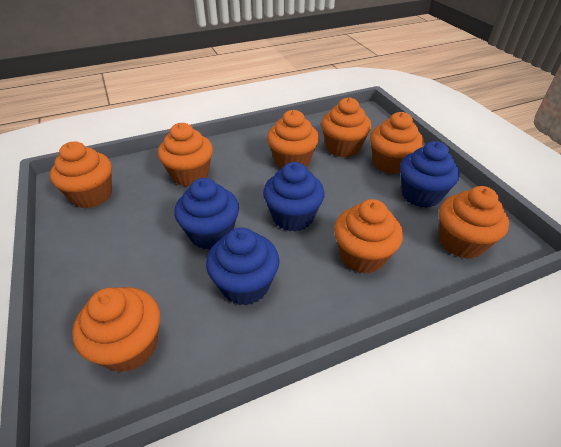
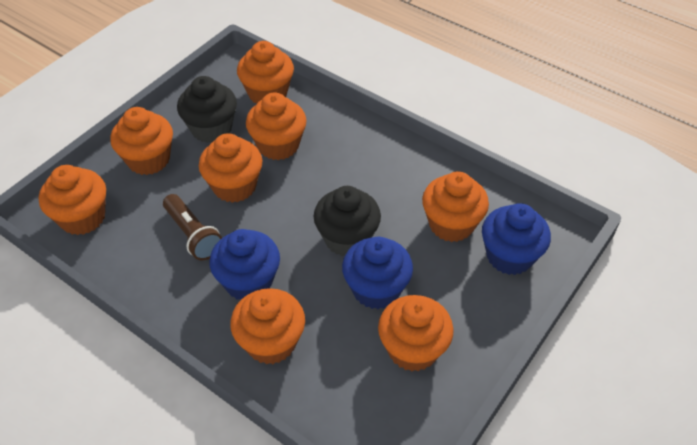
black cupcake: 0 -> 2
blue cupcake: 4 -> 3
brown flashlight: 0 -> 1

